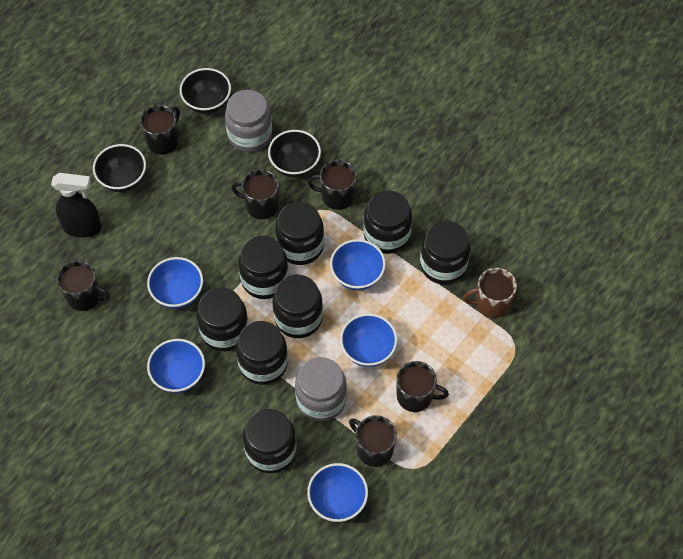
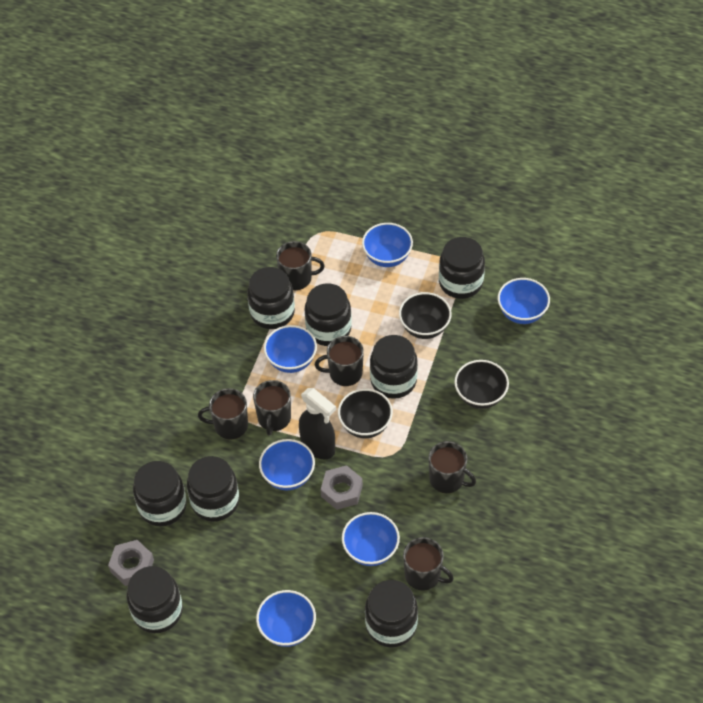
blue bowl: 5 -> 6
brown mug: 1 -> 0
grey jar: 2 -> 0
grey nut: 0 -> 2

